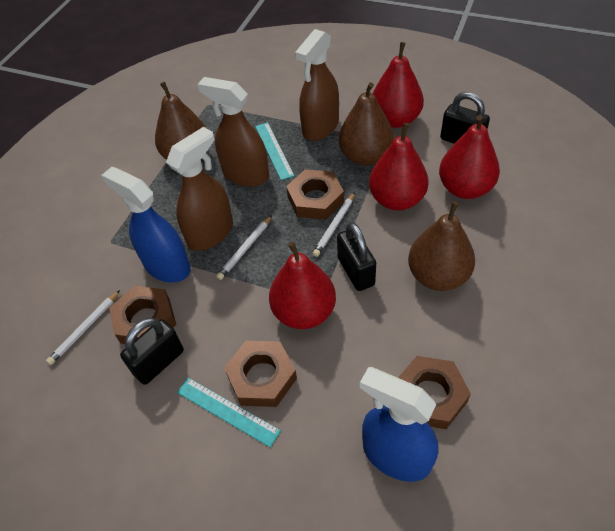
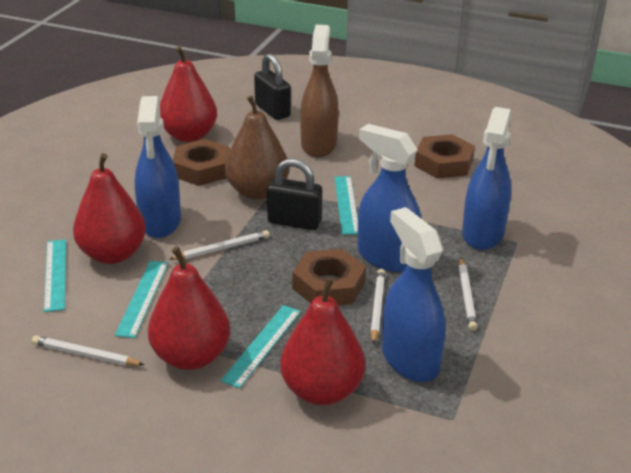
black padlock: 3 -> 2
blue spray bottle: 2 -> 4
brown nut: 4 -> 3
brown pear: 3 -> 1
brown spray bottle: 3 -> 1
turquoise ruler: 2 -> 4
white pencil: 3 -> 4

